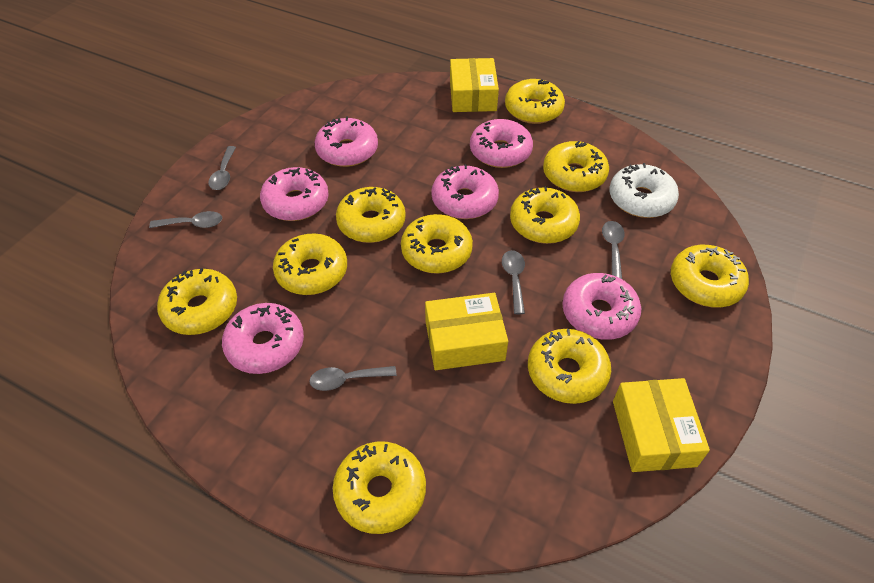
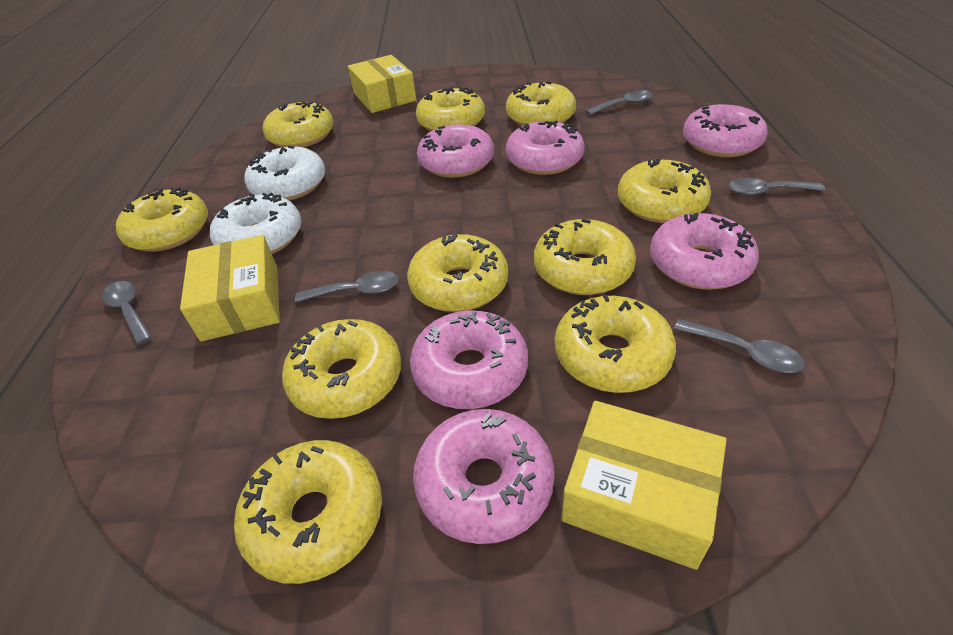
white donut: 1 -> 2

